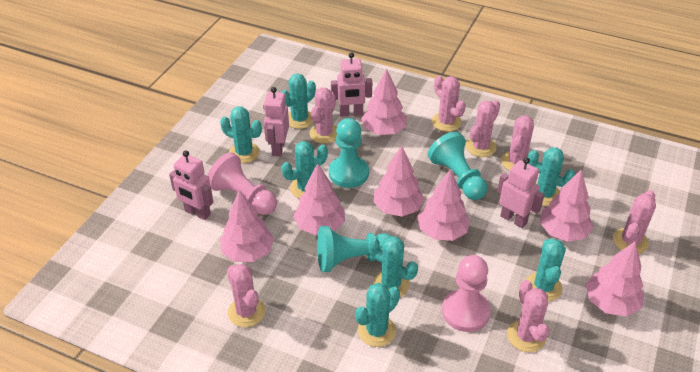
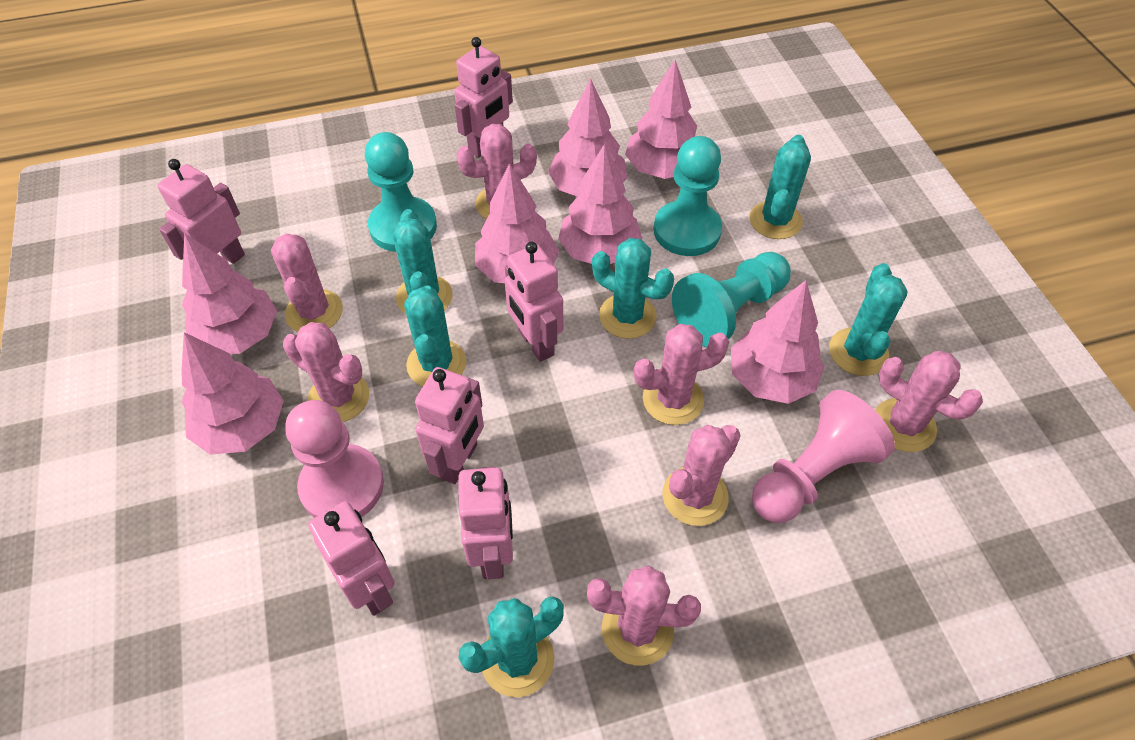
pink robot: 4 -> 6
turquoise cactus: 7 -> 6

